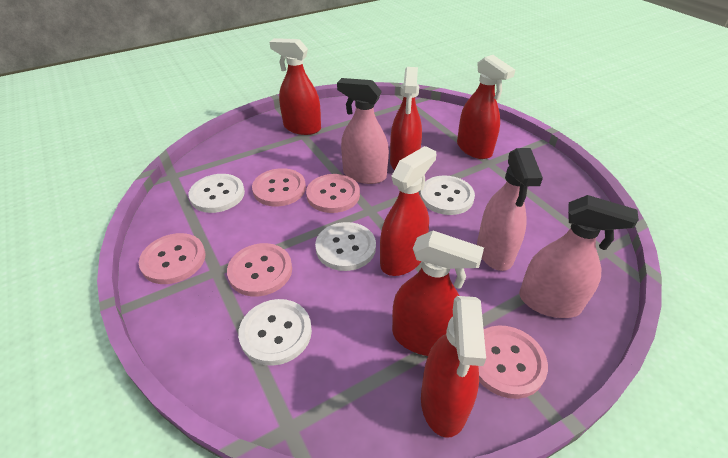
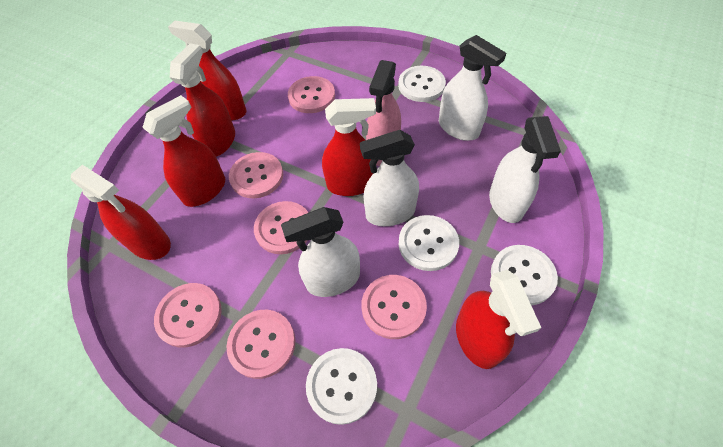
pink button: 5 -> 6
pink spray bottle: 3 -> 1
white spray bottle: 0 -> 4

